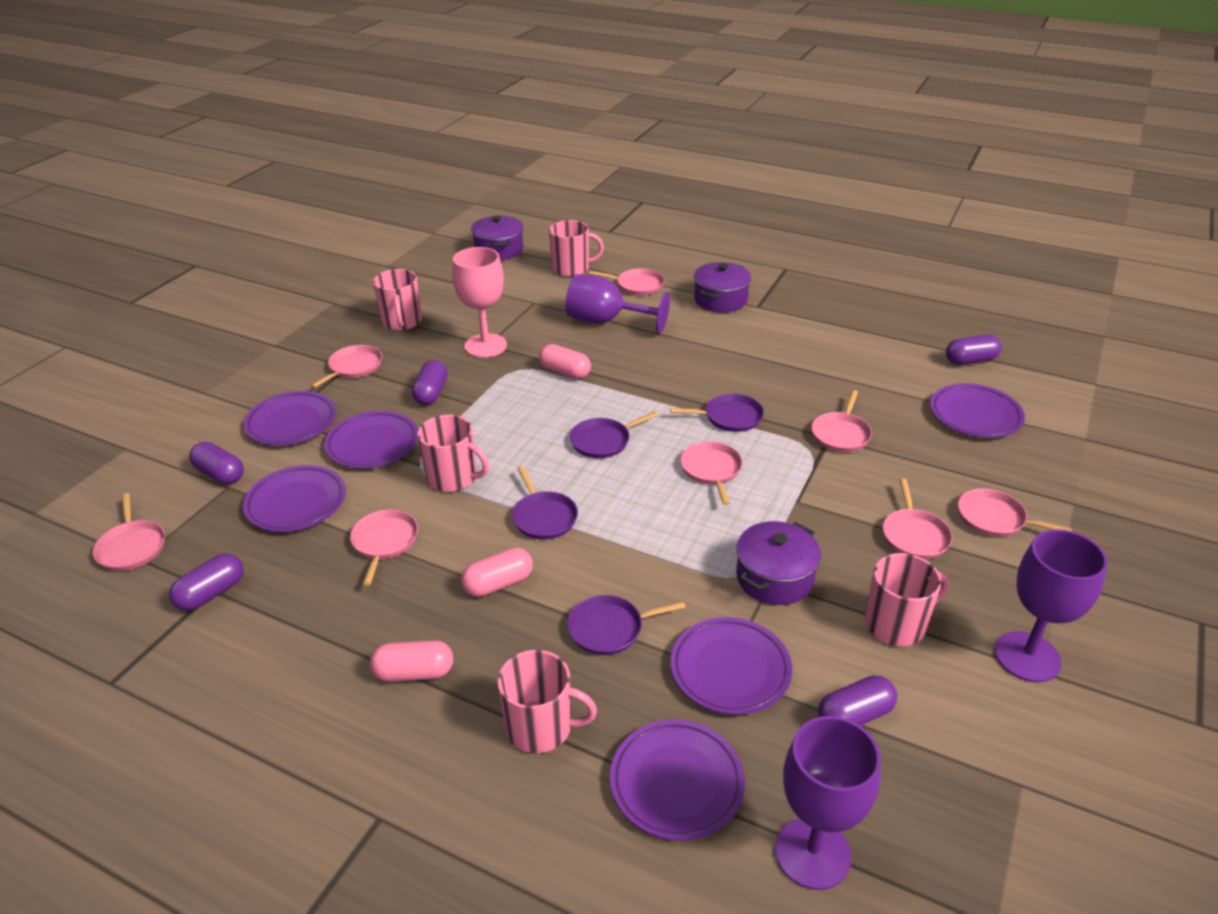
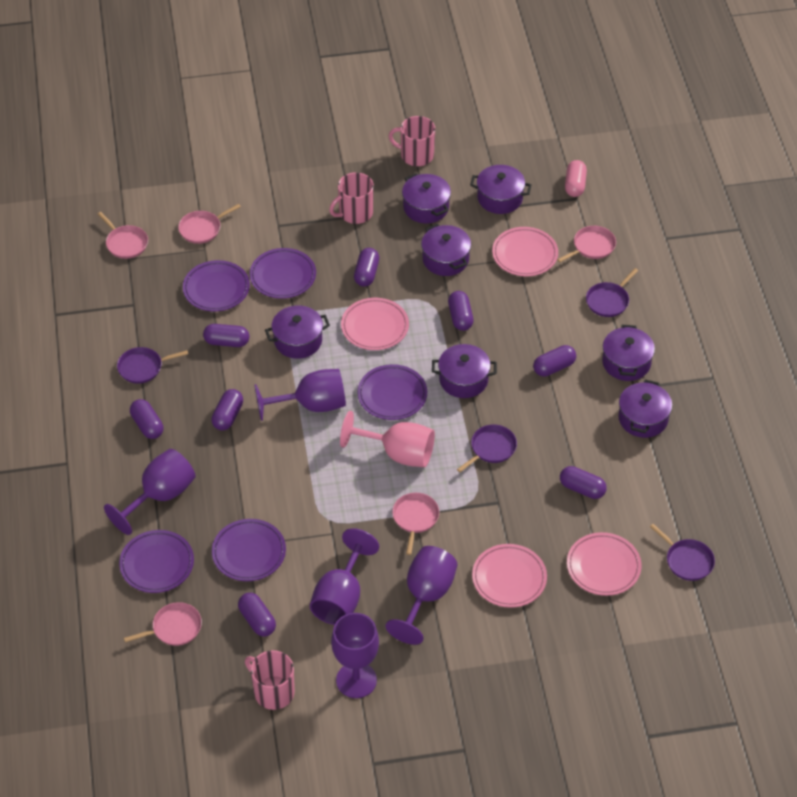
pink capsule: 3 -> 1
pink mug: 5 -> 3
pink pan: 8 -> 5
pink plate: 0 -> 4
purple capsule: 5 -> 8
purple goblet: 3 -> 5
purple plate: 6 -> 5
purple pot: 3 -> 7

